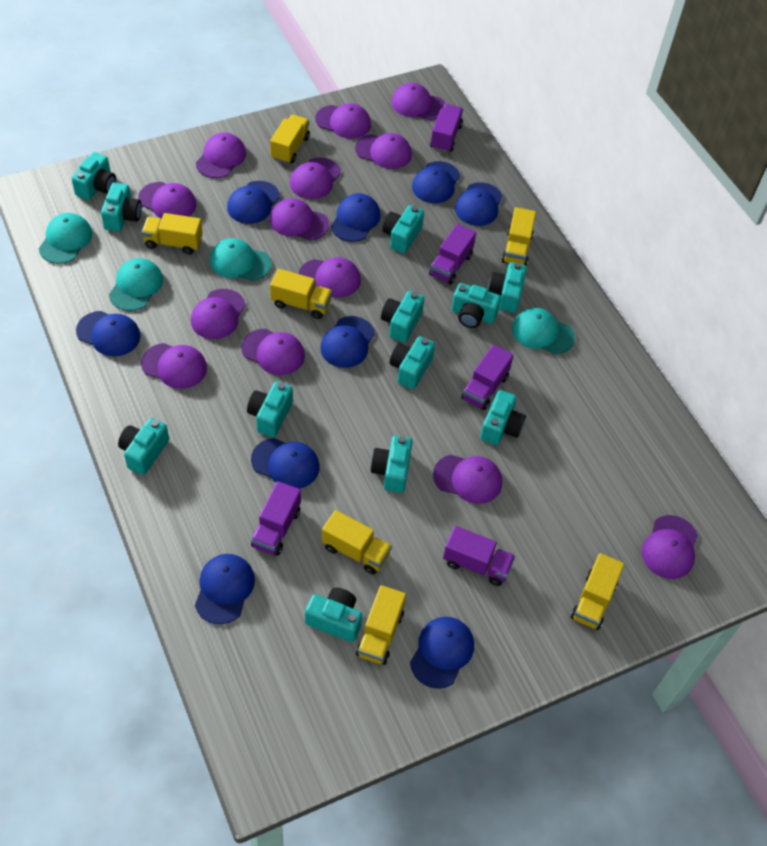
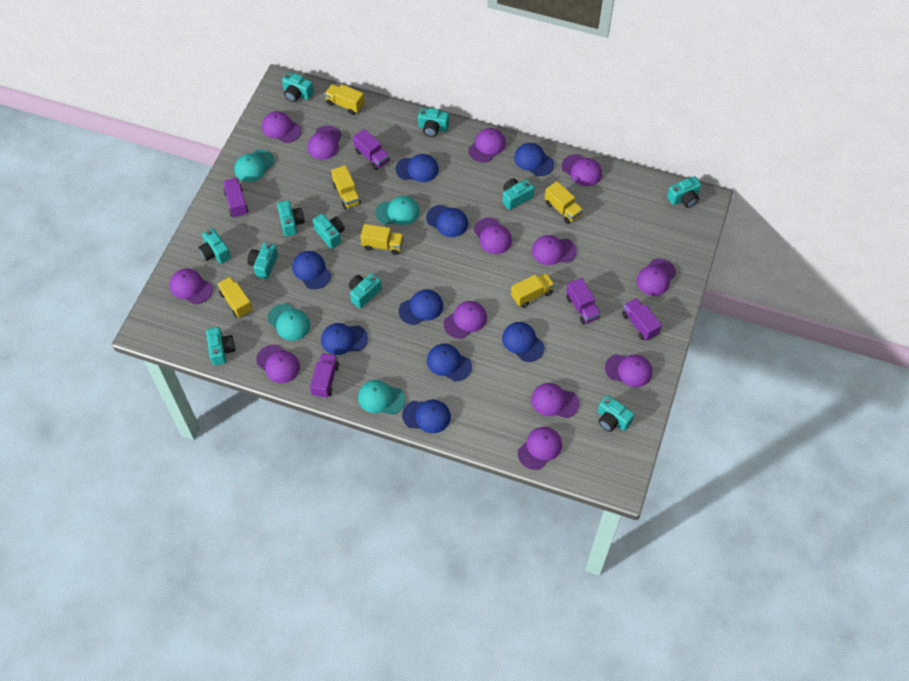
turquoise camera: 12 -> 11
yellow truck: 7 -> 6

